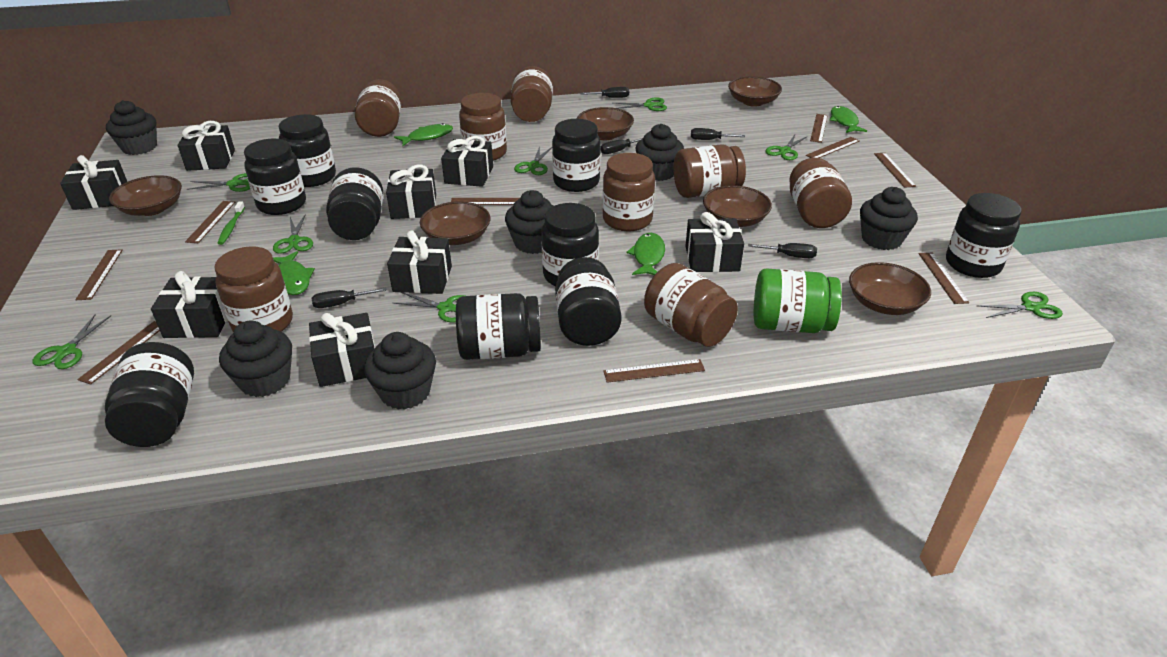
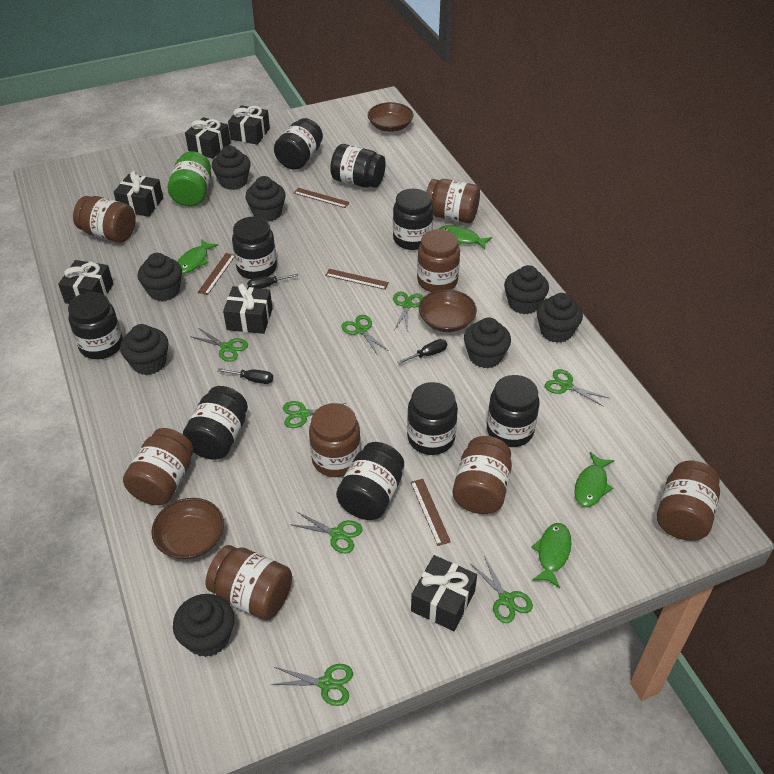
black cupcake: 6 -> 8
black gift: 8 -> 6
black screwdriver: 5 -> 3
brown bowl: 6 -> 3
brown ruler: 9 -> 4
green toothbrush: 1 -> 0

